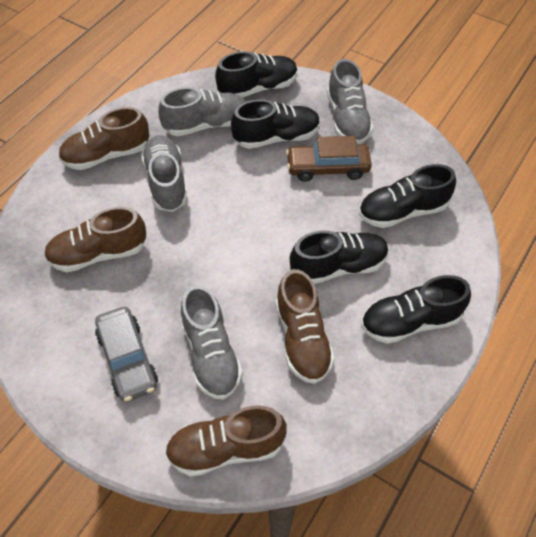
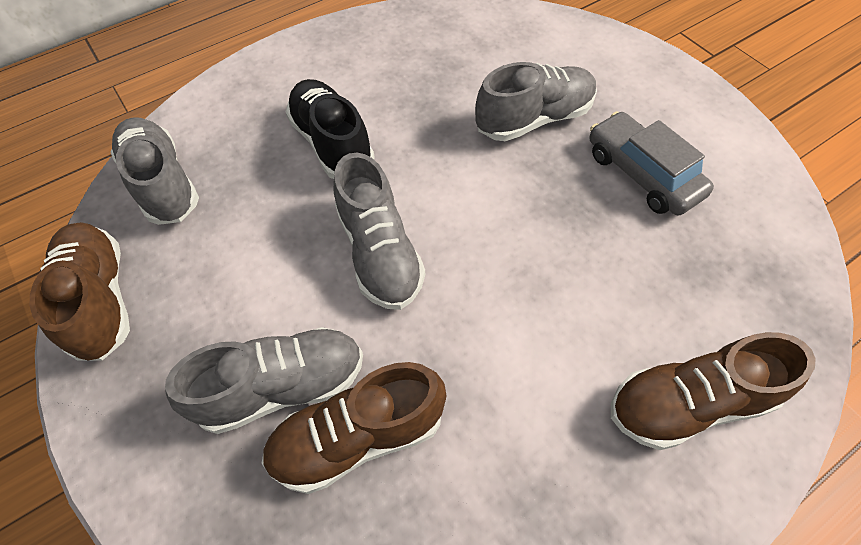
black shoe: 5 -> 1
brown car: 1 -> 0
brown shoe: 4 -> 3

